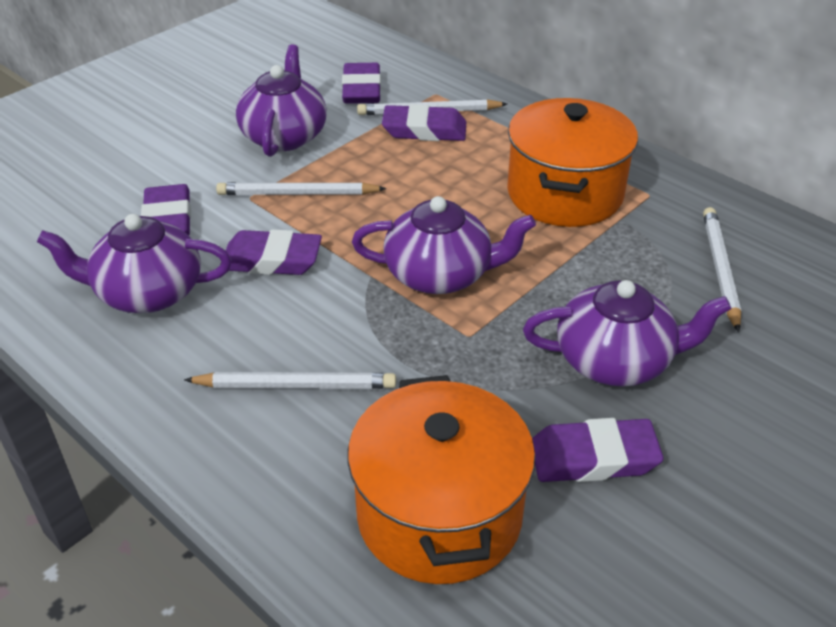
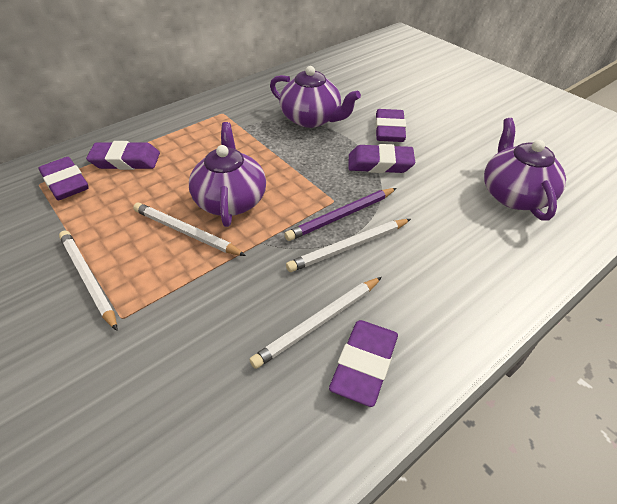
orange pot: 2 -> 0
purple pencil: 0 -> 1
purple teapot: 4 -> 3

